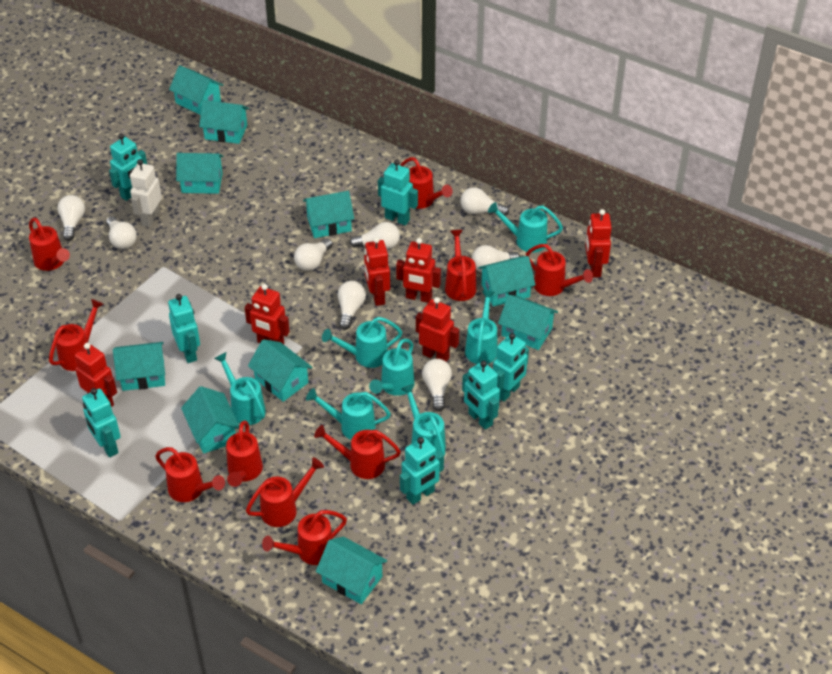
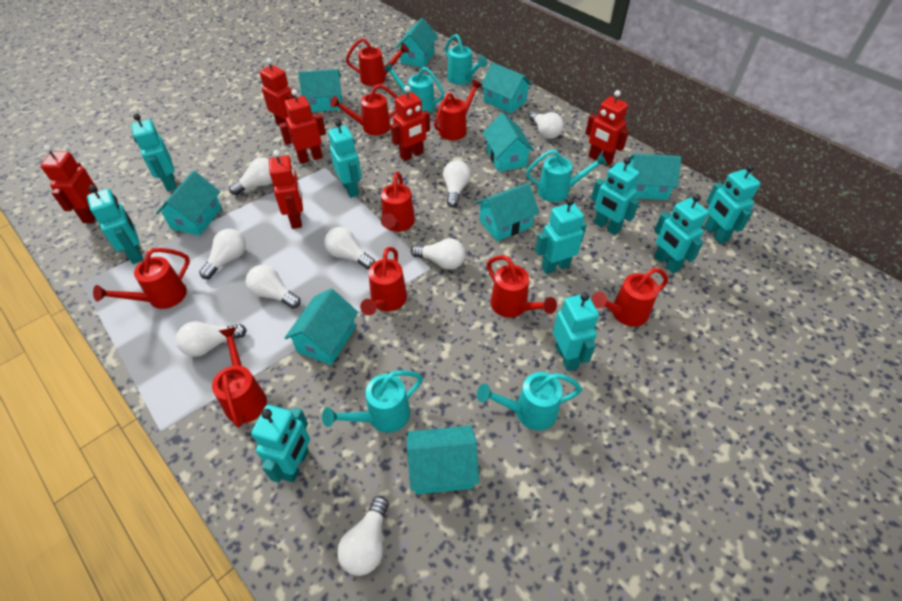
red watering can: 10 -> 9
turquoise house: 10 -> 9
turquoise robot: 7 -> 9
turquoise watering can: 7 -> 5
white light bulb: 8 -> 9
white robot: 1 -> 0

